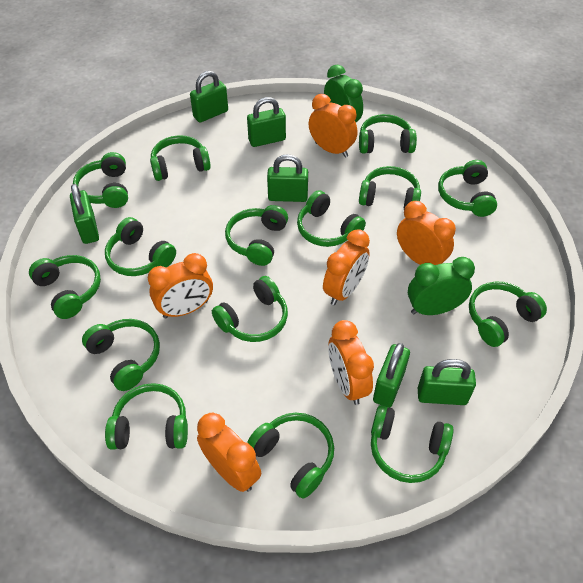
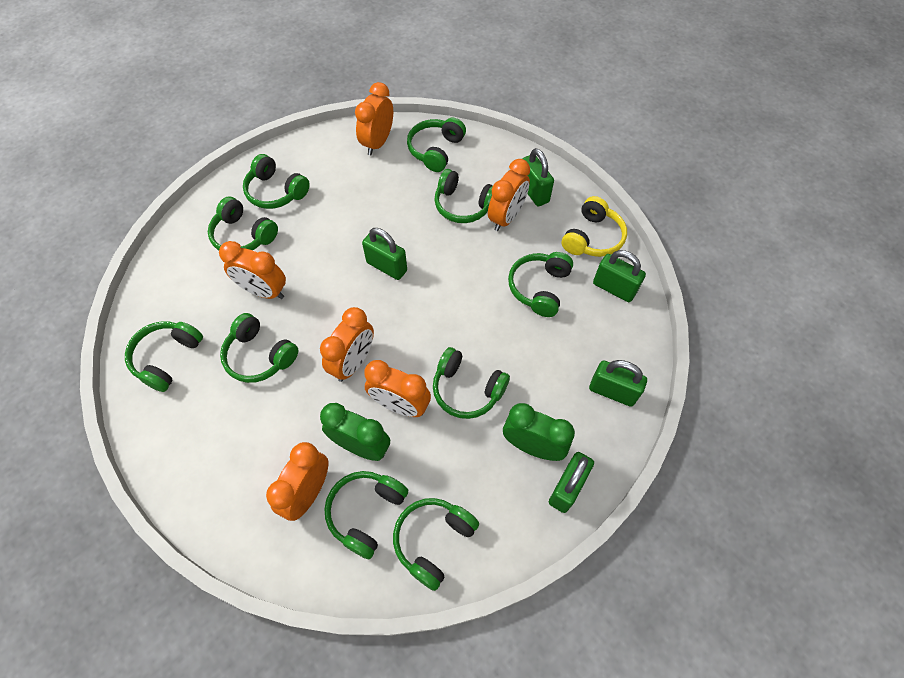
green headphones: 15 -> 10
green padlock: 6 -> 5
yellow headphones: 0 -> 1

